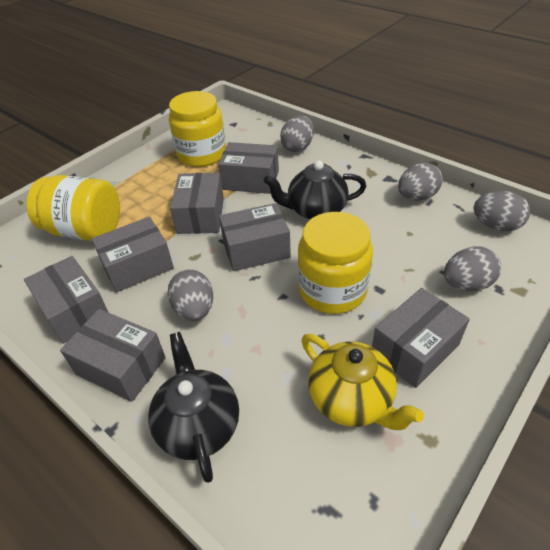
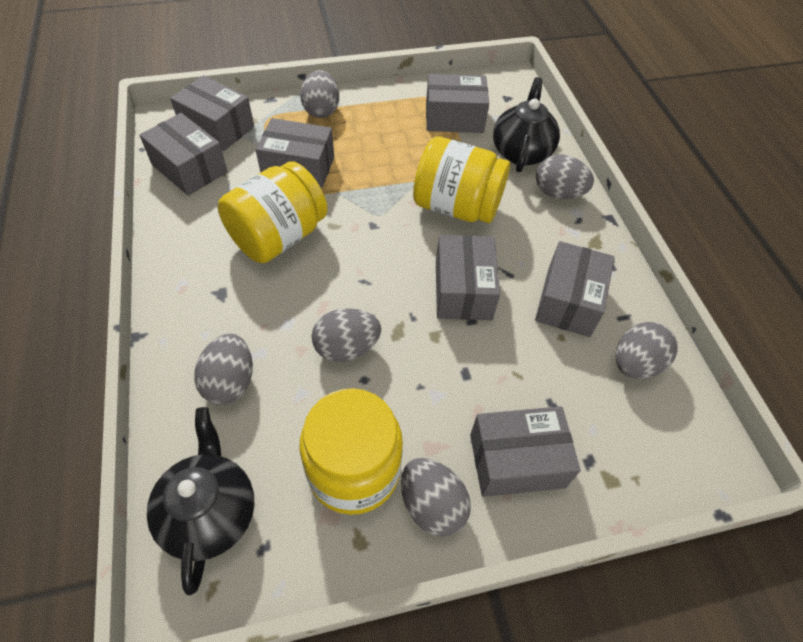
grey egg: 5 -> 6
yellow teapot: 1 -> 0

